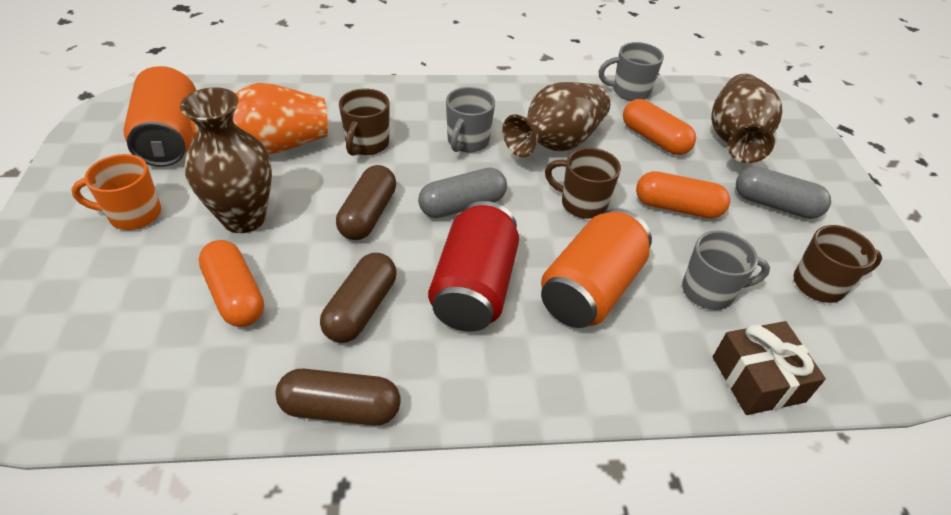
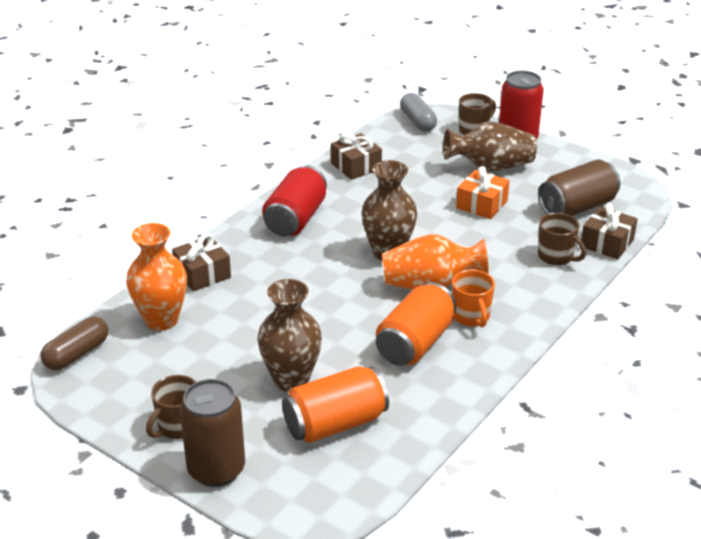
brown can: 0 -> 2
brown capsule: 3 -> 1
brown gift: 1 -> 3
grey capsule: 2 -> 1
grey mug: 3 -> 0
orange capsule: 3 -> 0
orange gift: 0 -> 1
orange vase: 1 -> 2
red can: 1 -> 2

